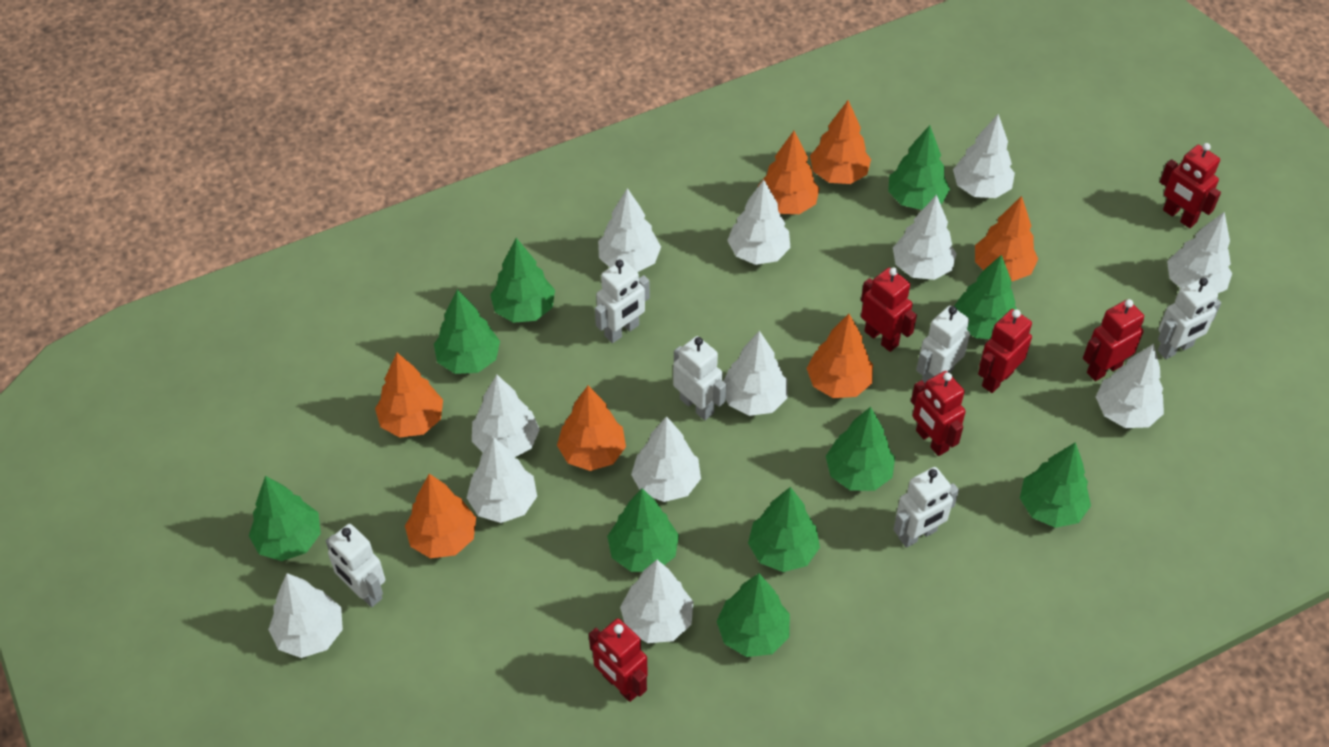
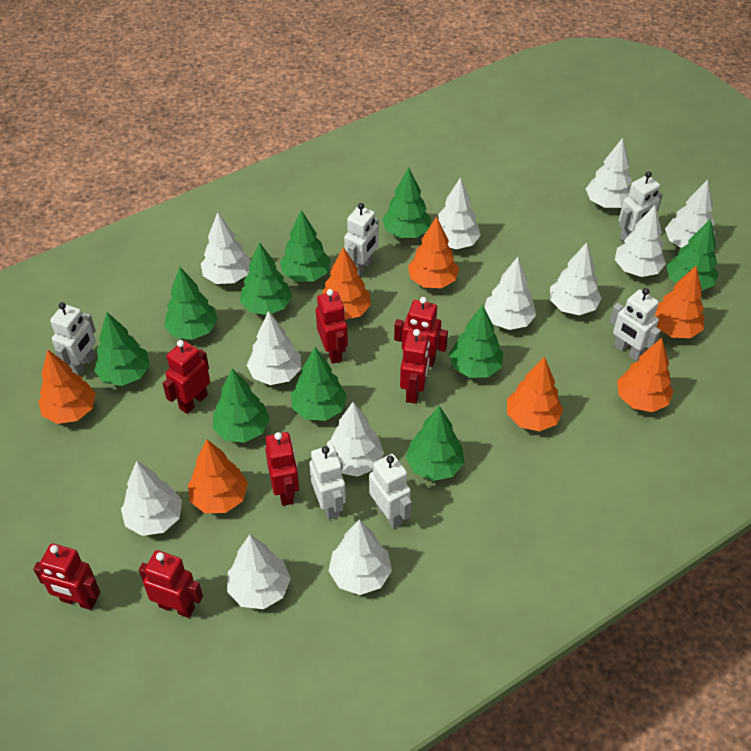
red robot: 6 -> 7

